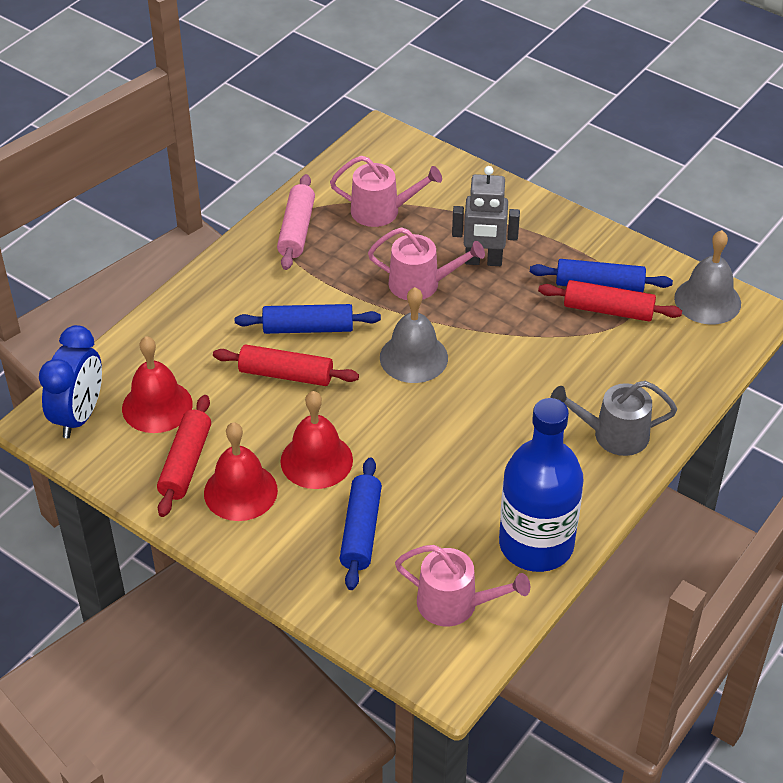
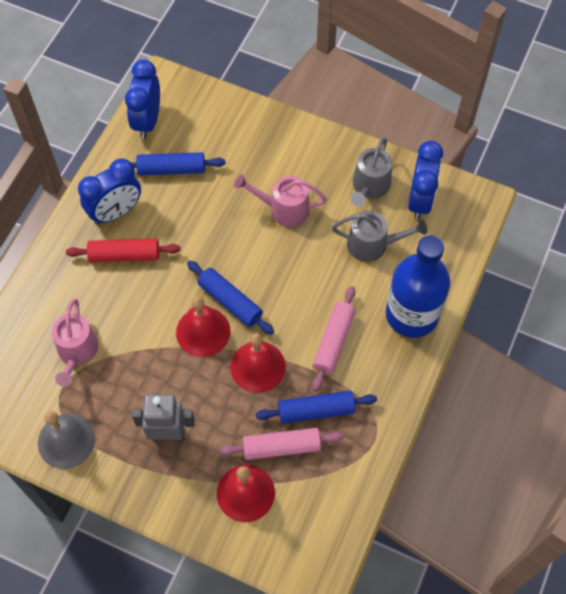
blue clock: 1 -> 3
grey bell: 2 -> 1
grey watering can: 1 -> 2
pink rolling pin: 1 -> 2
pink watering can: 3 -> 2
red rolling pin: 3 -> 1

